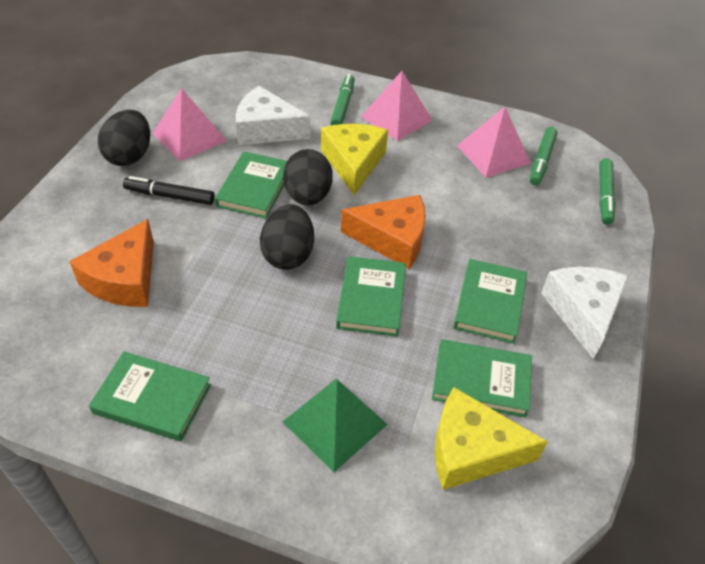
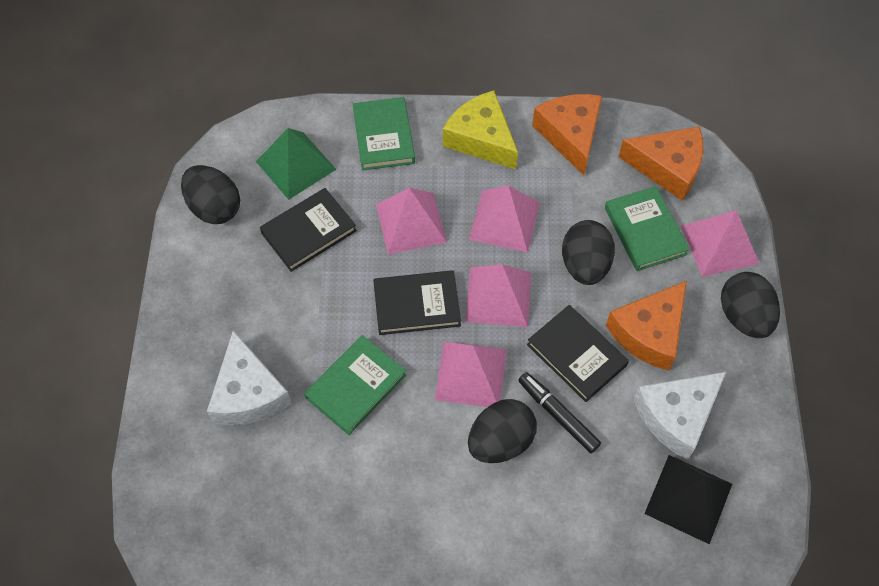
black book: 0 -> 3
black egg: 3 -> 4
black pyramid: 0 -> 1
green book: 5 -> 3
green marker: 3 -> 0
orange cheese: 2 -> 3
pink pyramid: 3 -> 5
yellow cheese: 2 -> 1

